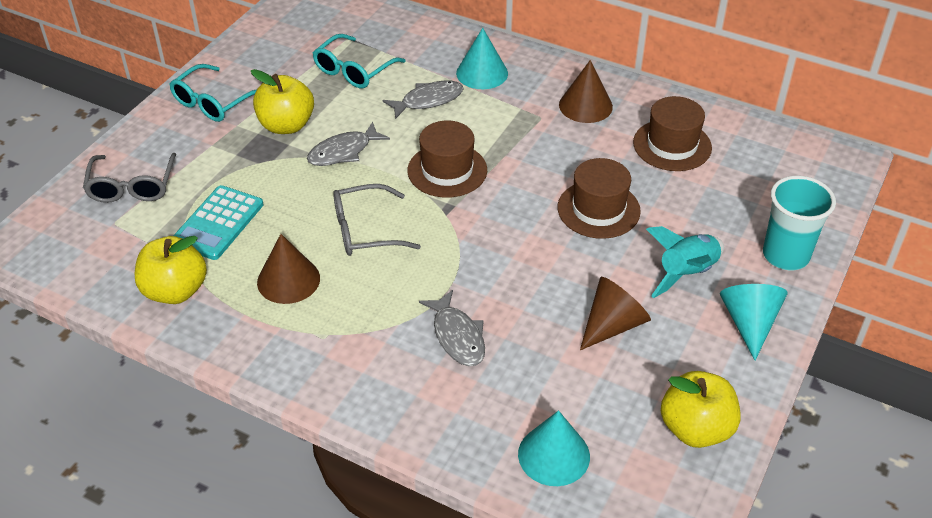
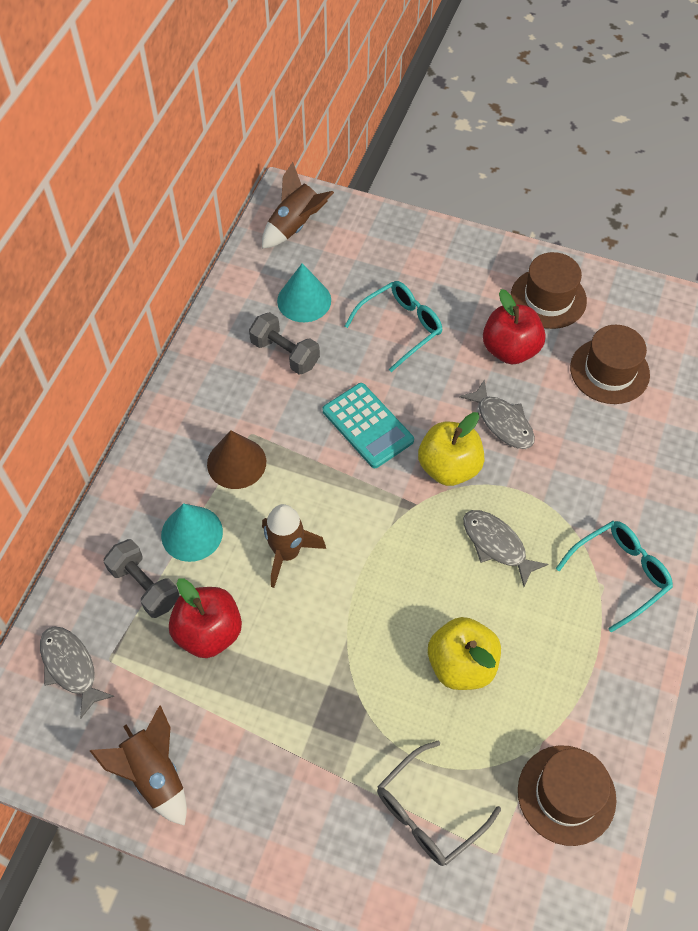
brown cone: 3 -> 1
brown rocket: 0 -> 3
grey dumbbell: 0 -> 2
grey glasses: 2 -> 1
red apple: 0 -> 2
turquoise cone: 3 -> 2
turquoise cup: 1 -> 0
turquoise rocket: 1 -> 0
yellow apple: 3 -> 2

